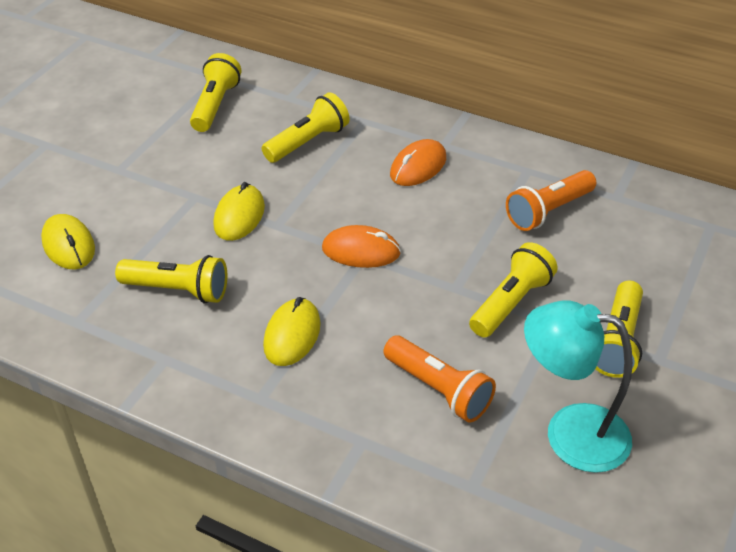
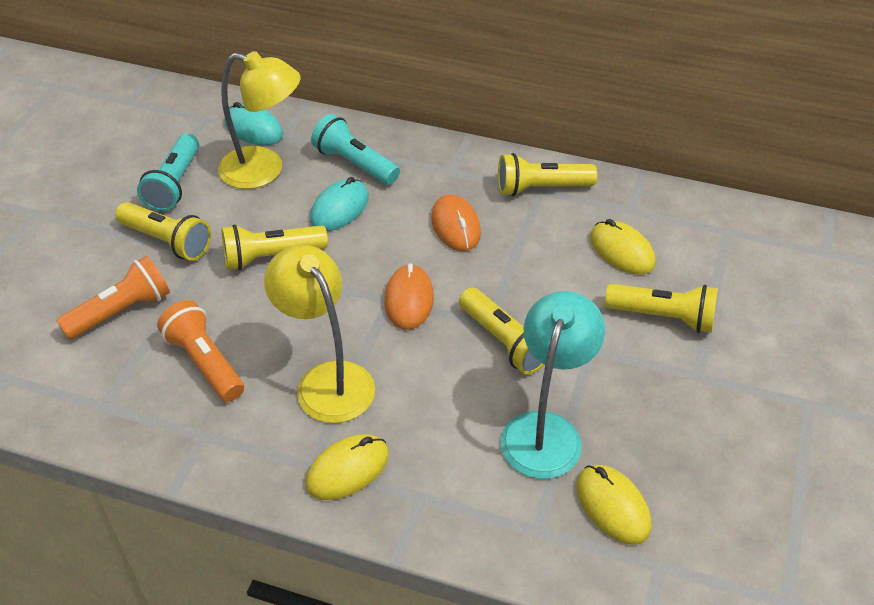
turquoise flashlight: 0 -> 2
turquoise mouse: 0 -> 2
yellow lamp: 0 -> 2

